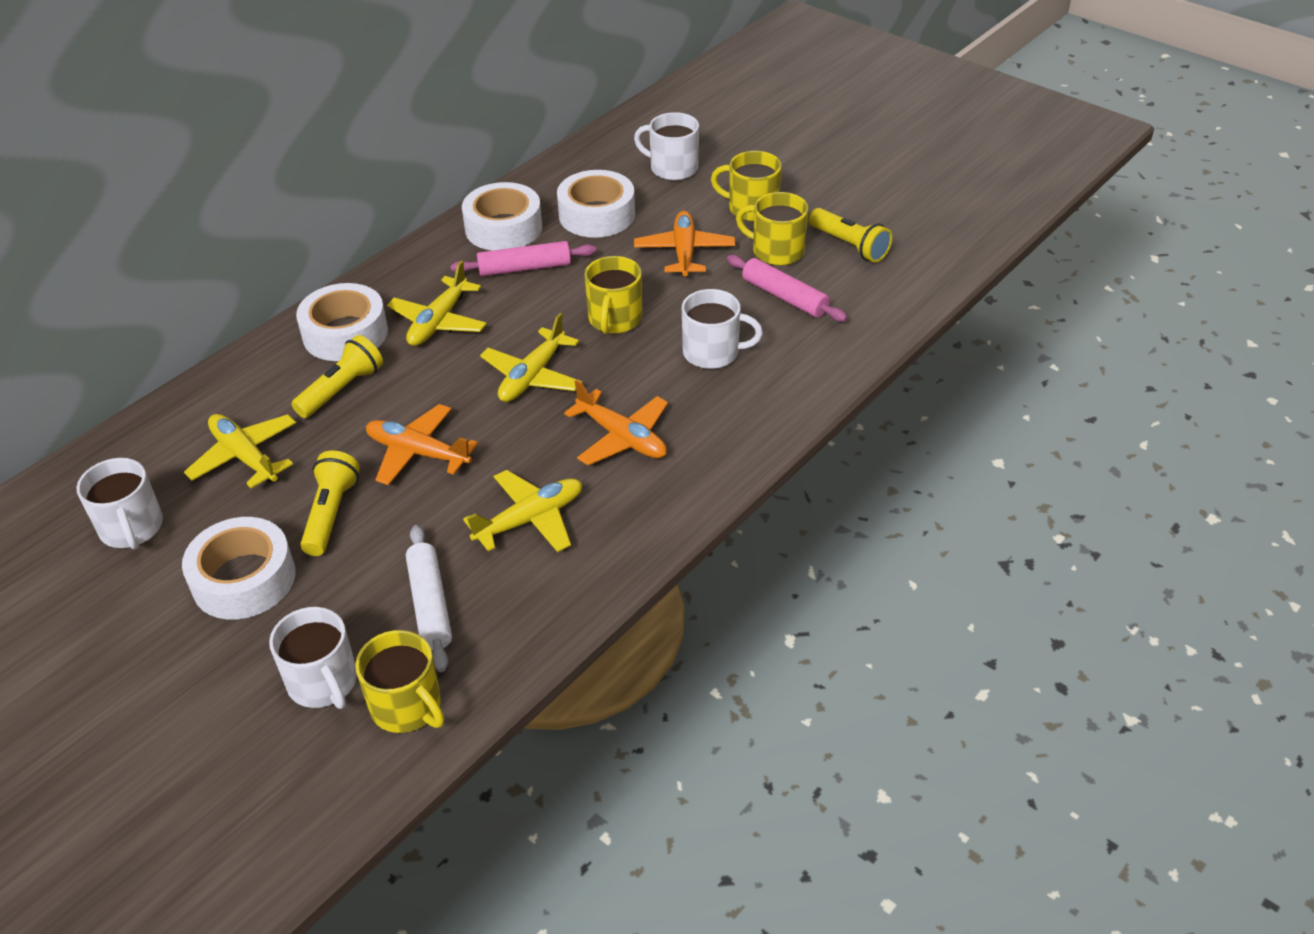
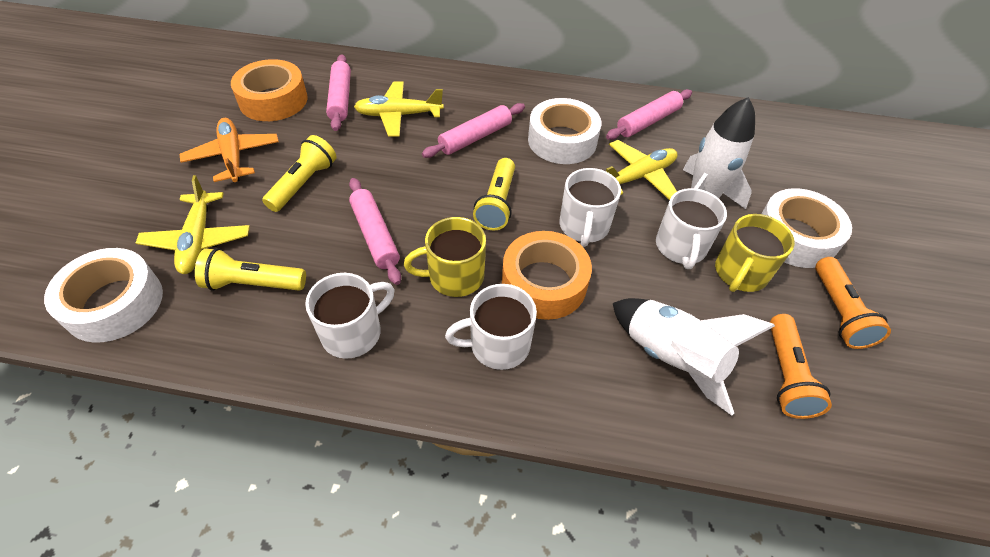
orange flashlight: 0 -> 2
orange plane: 3 -> 1
orange tape: 0 -> 2
pink rolling pin: 2 -> 4
white rocket: 0 -> 2
white rolling pin: 1 -> 0
white tape: 4 -> 3
yellow mug: 4 -> 2
yellow plane: 4 -> 3

